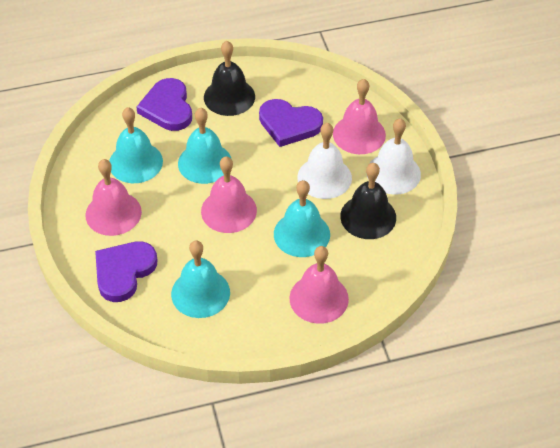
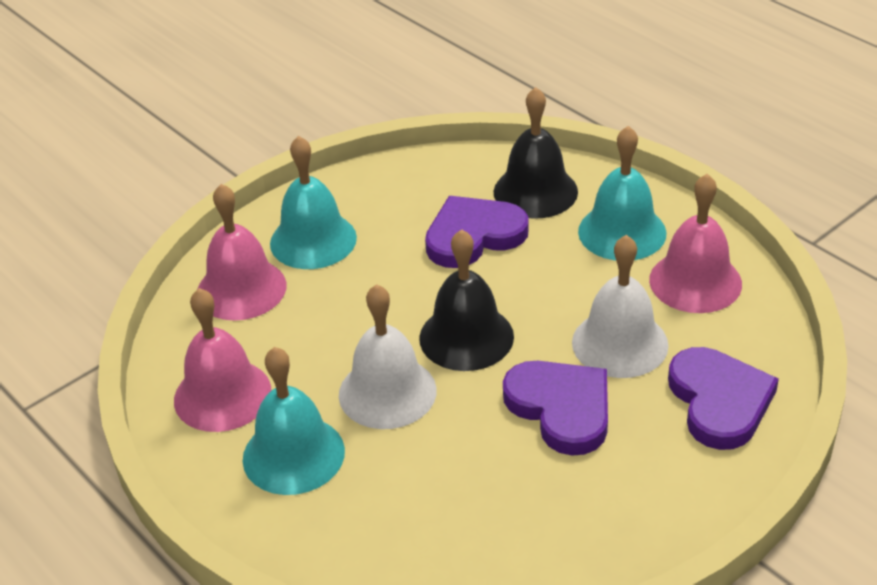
pink bell: 4 -> 3
turquoise bell: 4 -> 3

